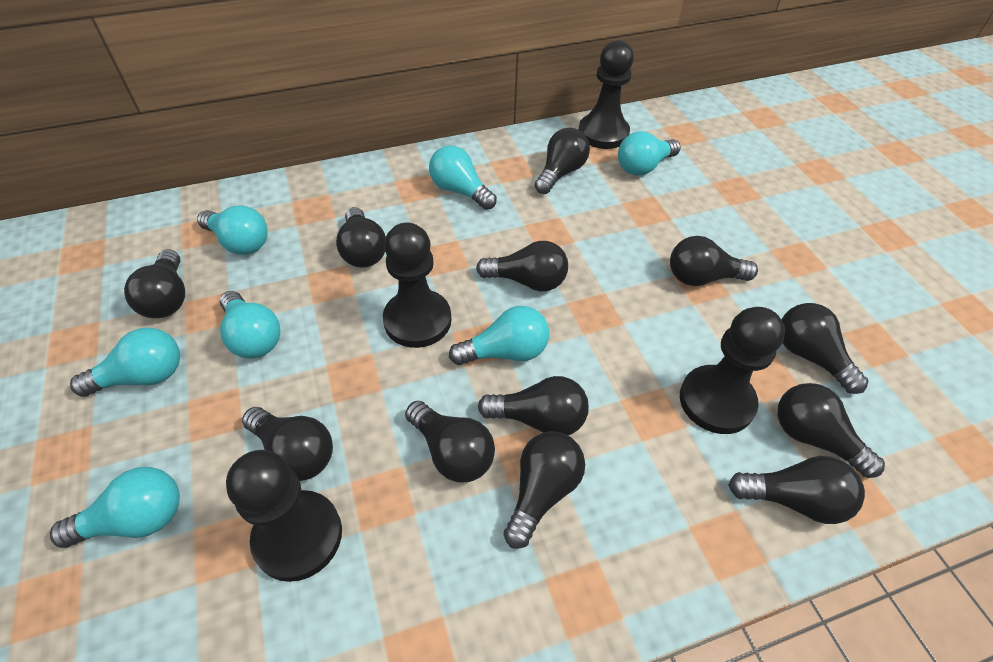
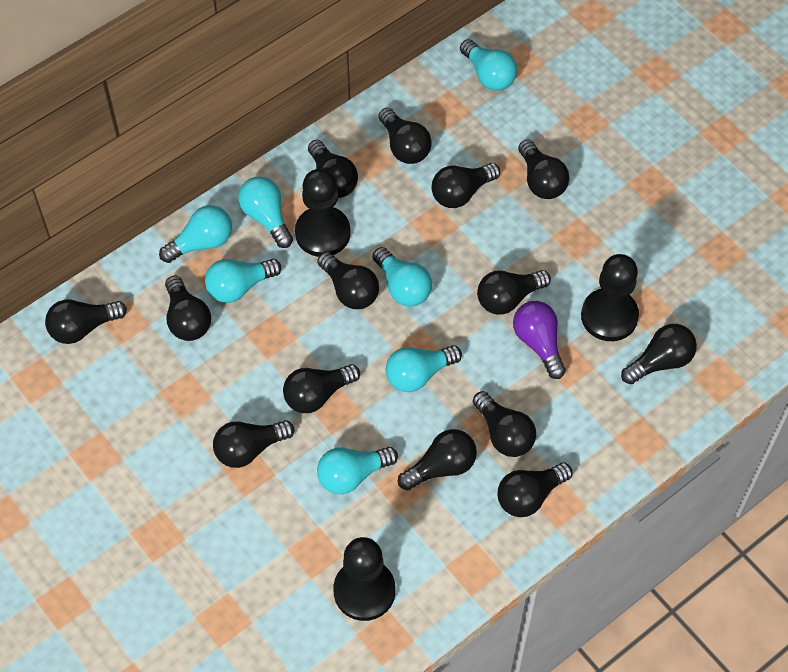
black light bulb: 12 -> 14
black pawn: 4 -> 3
purple light bulb: 0 -> 1

